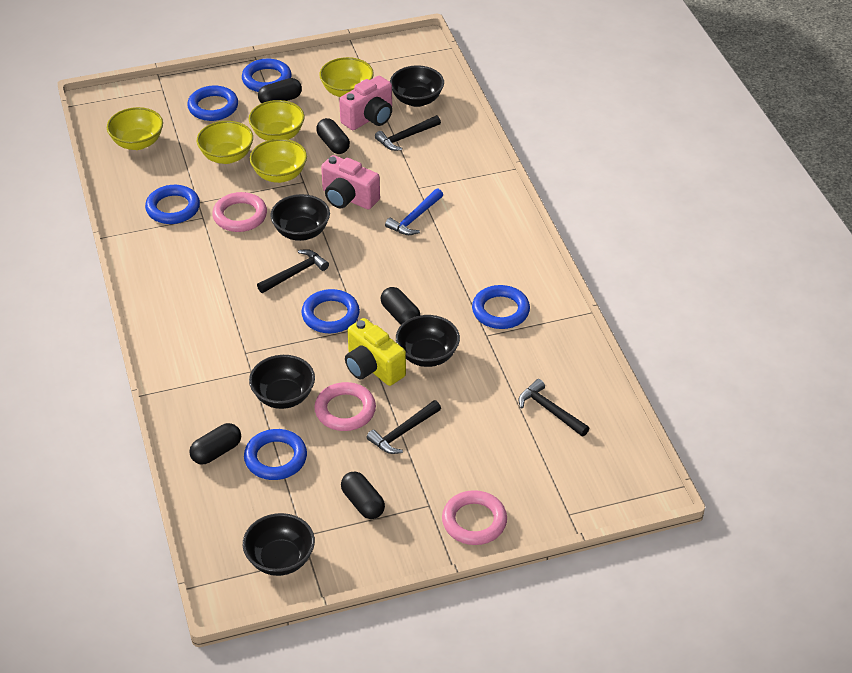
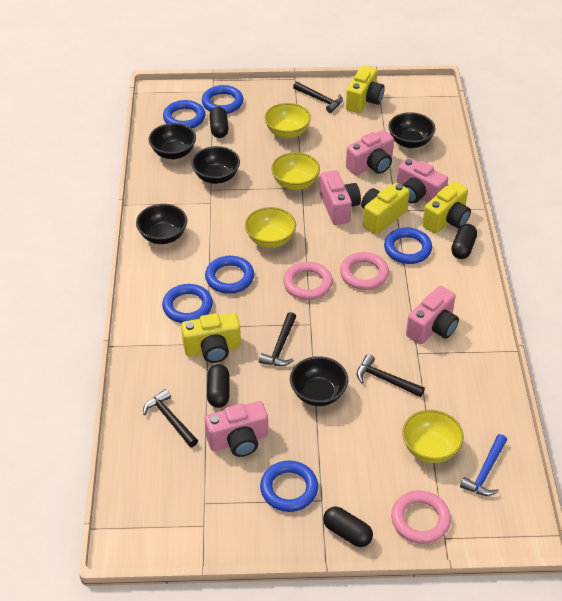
black capsule: 5 -> 4
pink camera: 2 -> 5
yellow bowl: 5 -> 4
yellow camera: 1 -> 4

